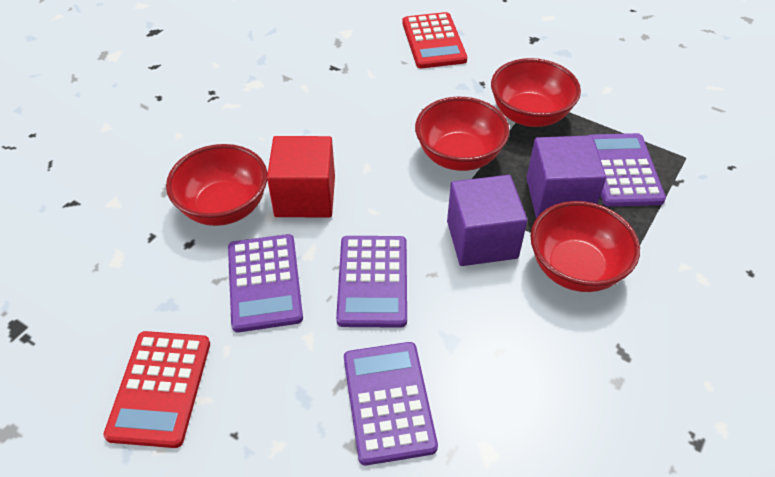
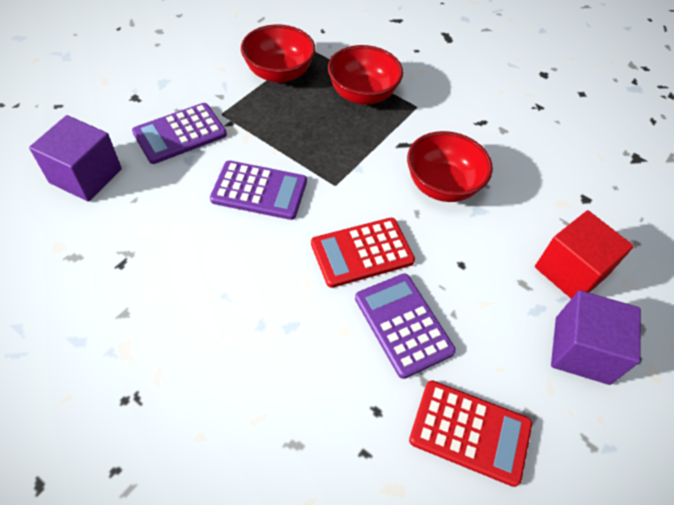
purple calculator: 4 -> 3
red bowl: 4 -> 3

